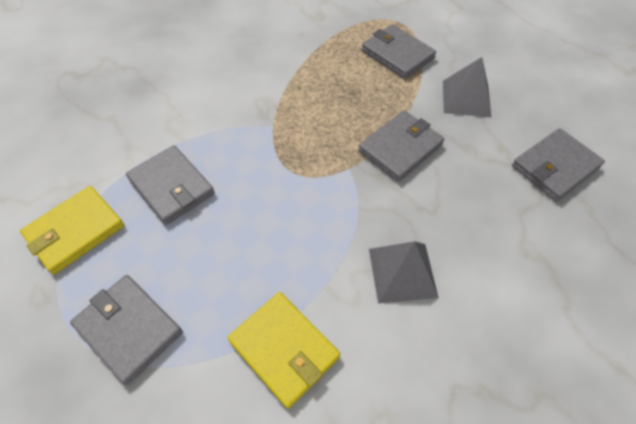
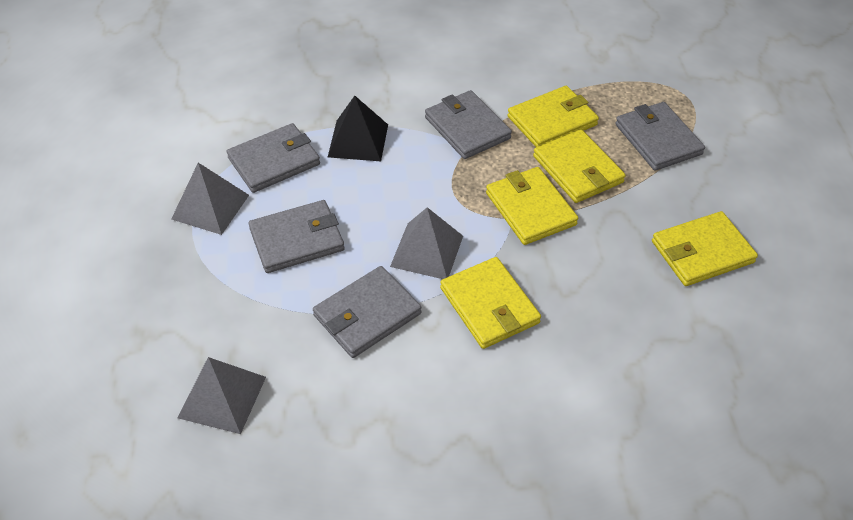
black pyramid: 0 -> 1
grey pyramid: 2 -> 3
yellow wallet: 2 -> 5

